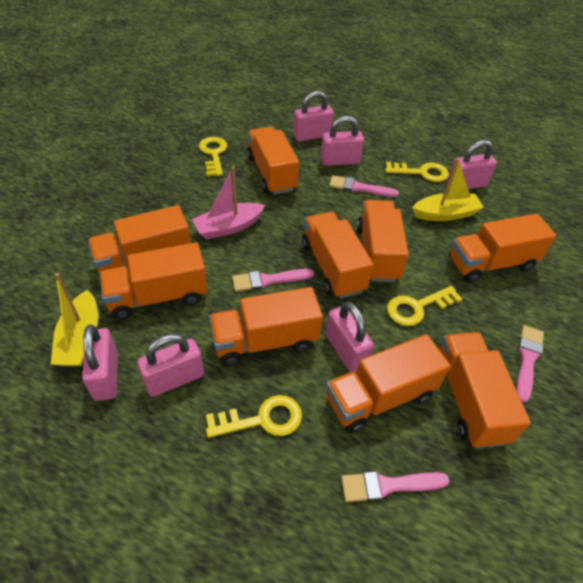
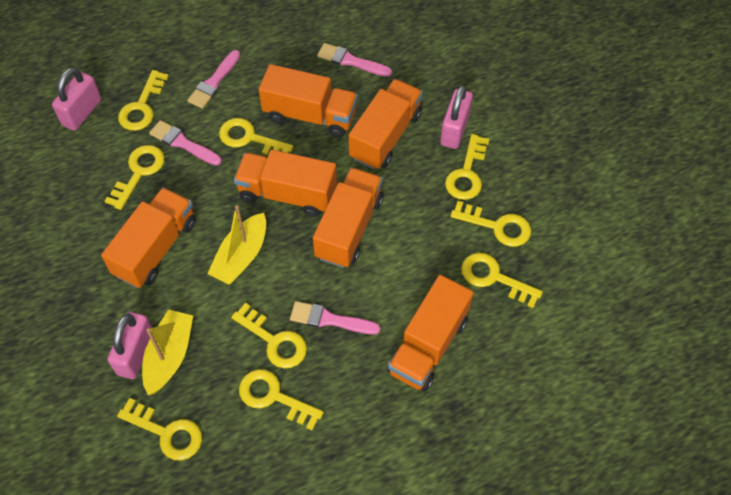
orange truck: 9 -> 6
pink boat: 1 -> 0
pink padlock: 6 -> 3
yellow key: 4 -> 9

